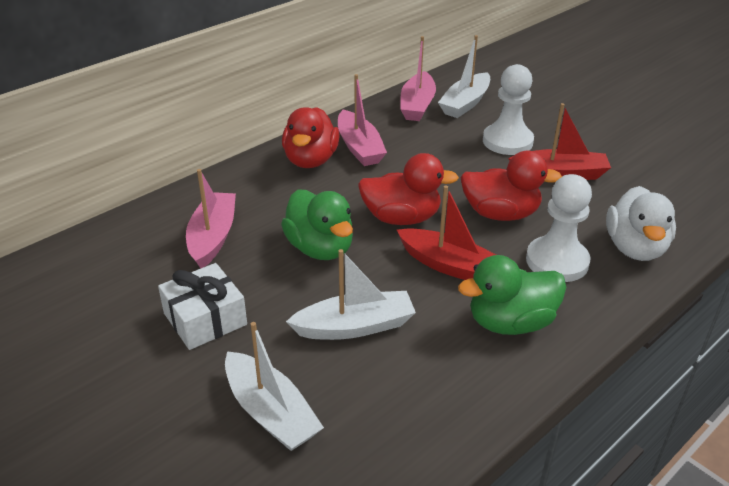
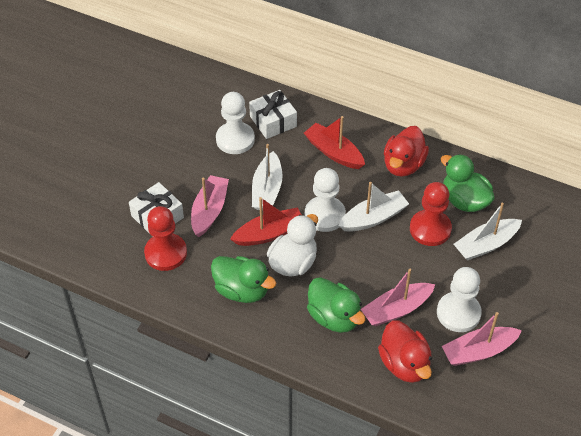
green duck: 2 -> 3
red duck: 3 -> 2
red pawn: 0 -> 2
white gift: 1 -> 2
white pawn: 2 -> 3

